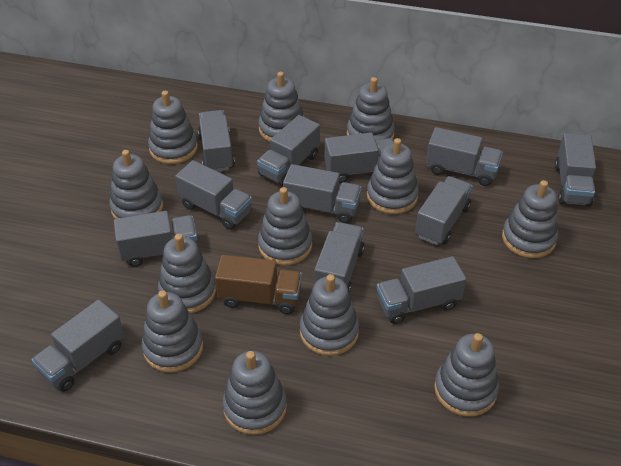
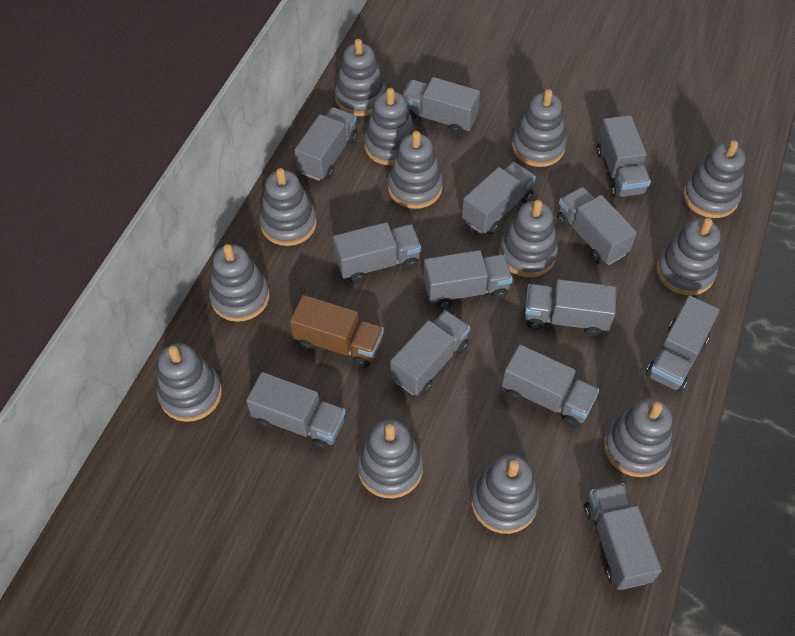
grey stacking toy: 12 -> 13
grey truck: 12 -> 13

